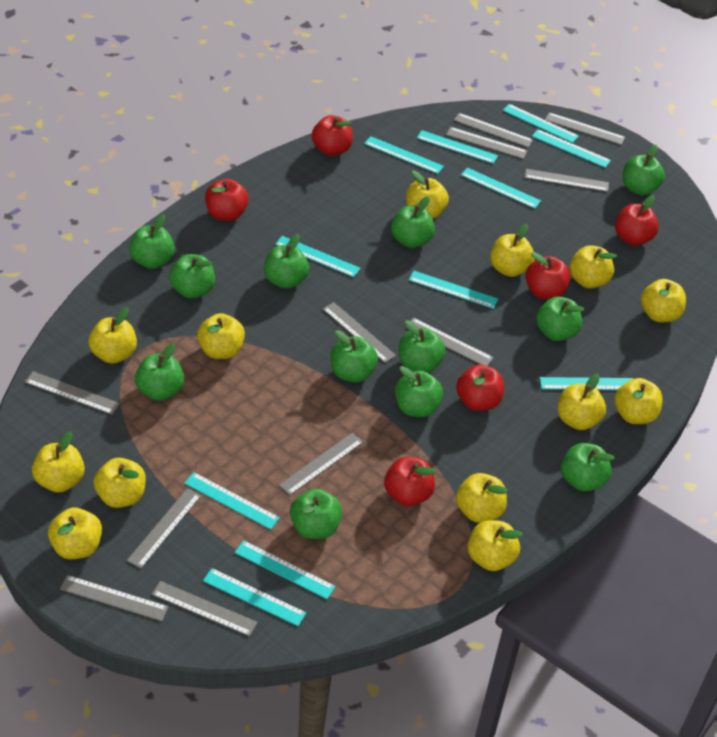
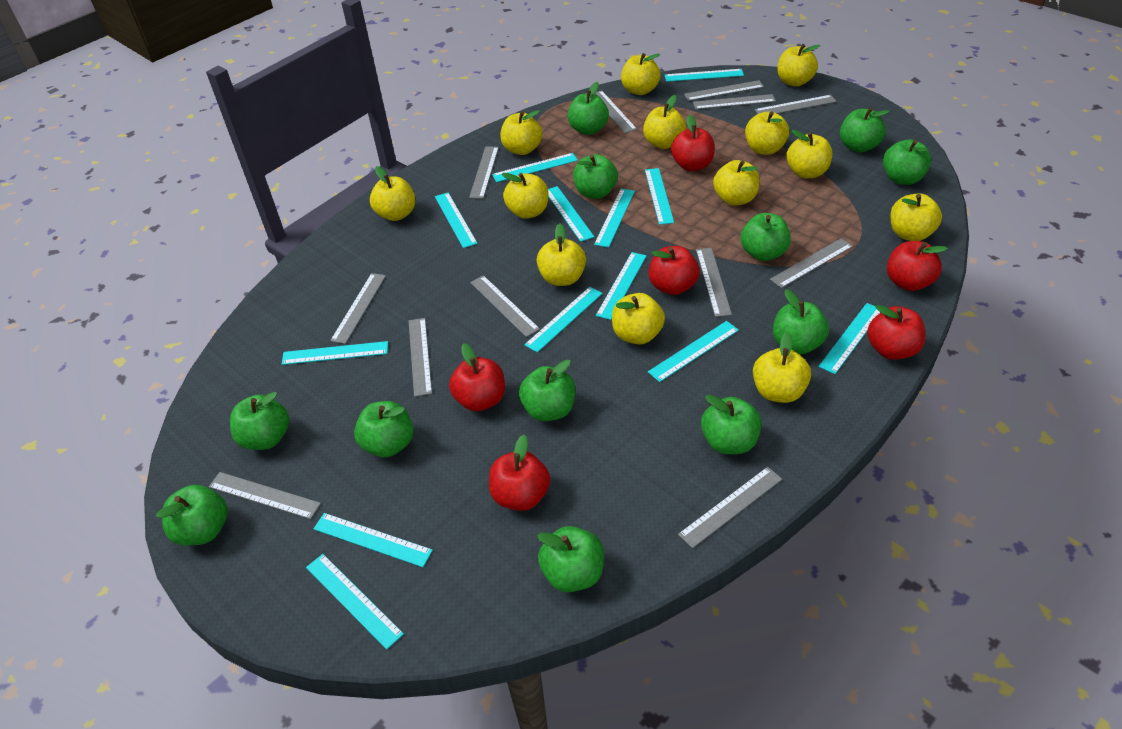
grey ruler: 11 -> 12
turquoise ruler: 11 -> 13

